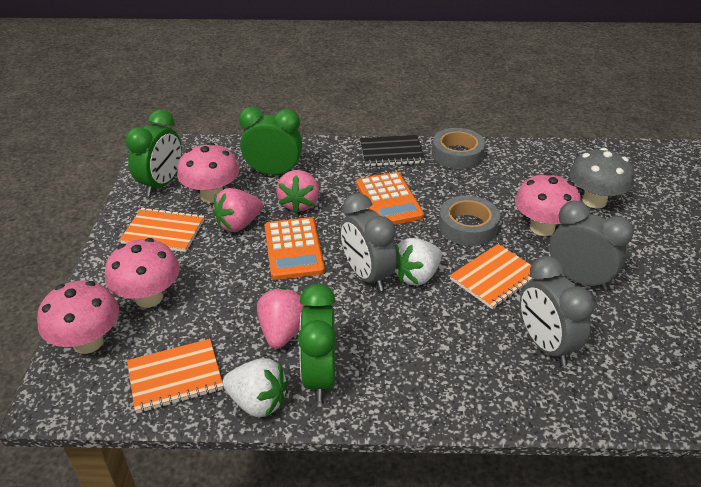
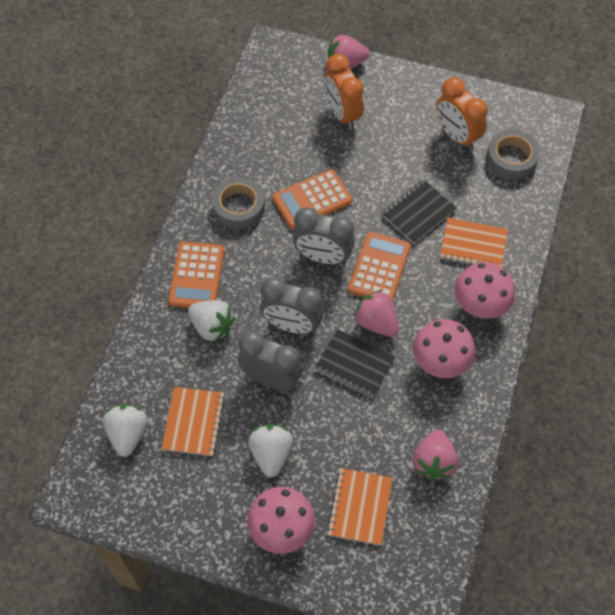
black notebook: 1 -> 2
green clock: 3 -> 0
grey mushroom: 1 -> 0
orange calculator: 2 -> 3
orange clock: 0 -> 2
pink mushroom: 4 -> 3
white strawberry: 2 -> 3

